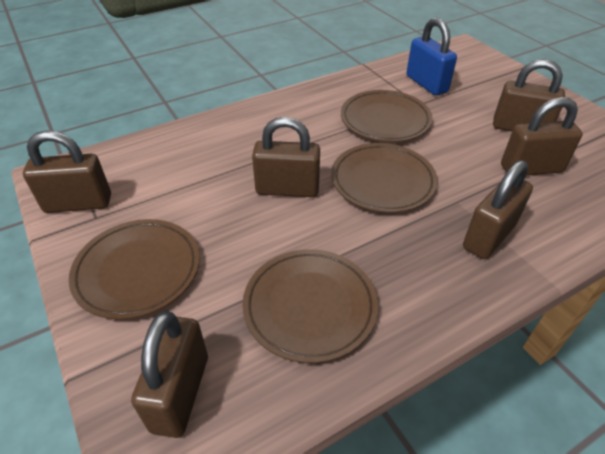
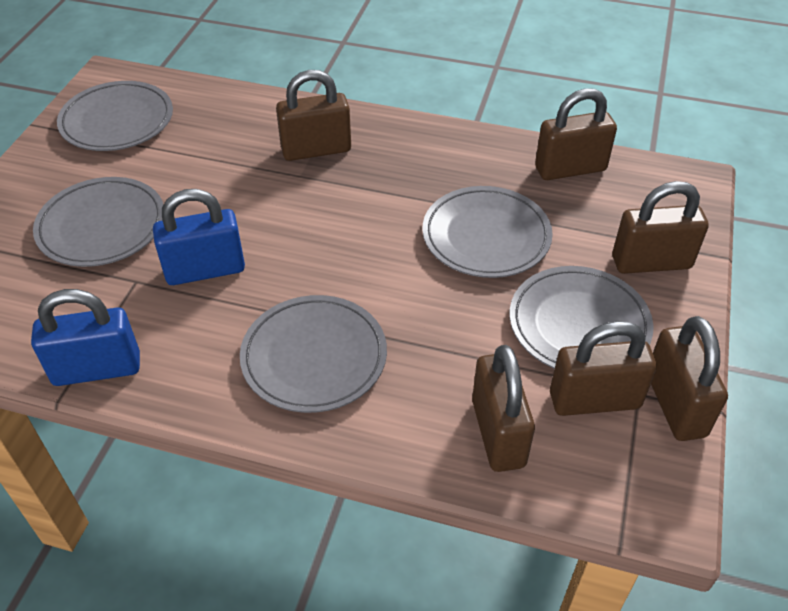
blue padlock: 1 -> 2
brown plate: 4 -> 0
grey plate: 0 -> 5

